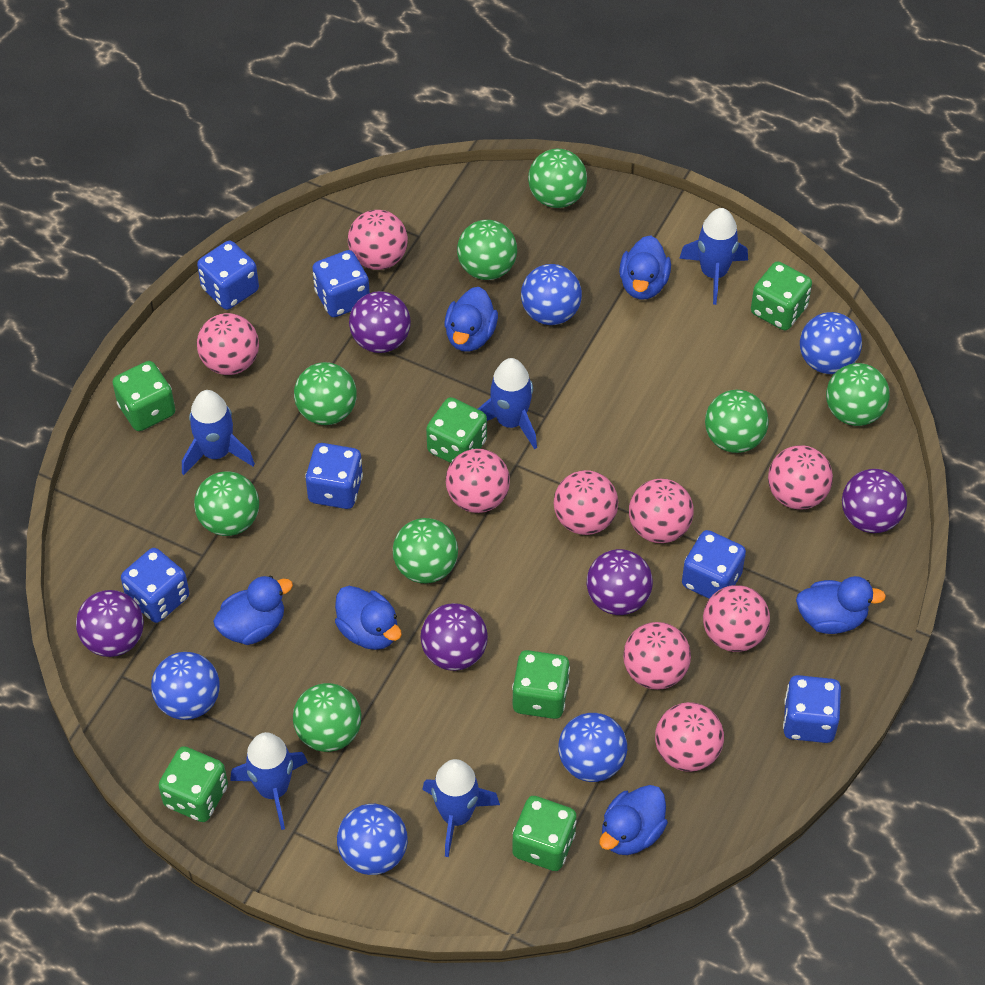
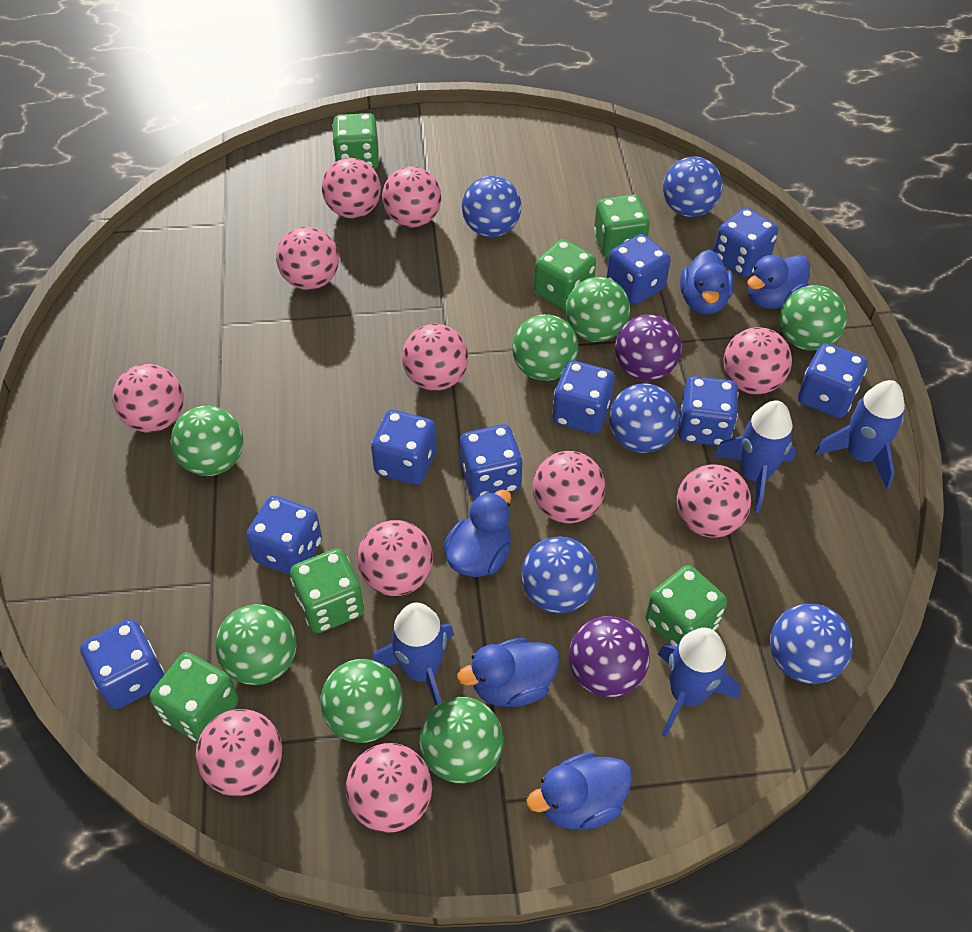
blue dice: 6 -> 9
blue duck: 6 -> 5
blue rocket: 5 -> 4
green ball: 8 -> 7
pink ball: 9 -> 11
purple ball: 5 -> 2

